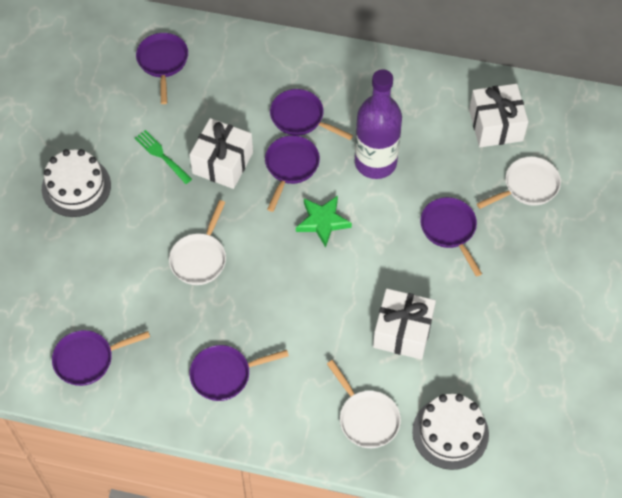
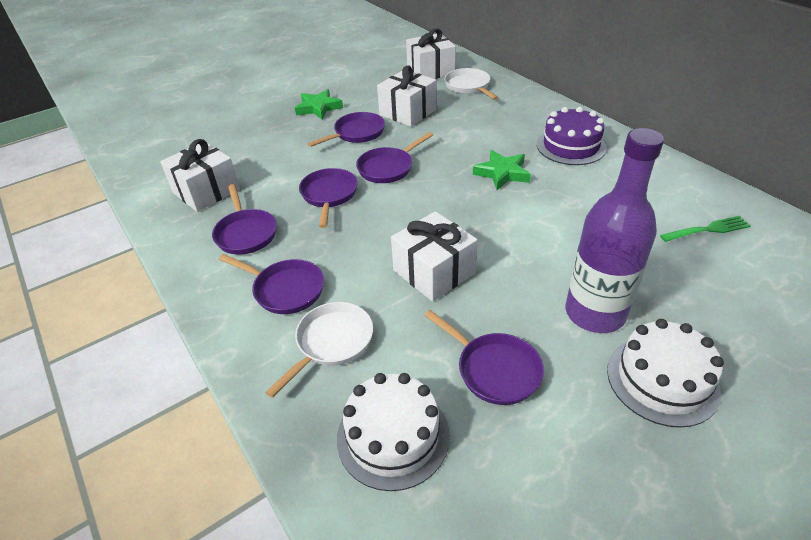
green star: 1 -> 2
purple cake: 0 -> 1
white gift: 3 -> 4
white pan: 3 -> 2

